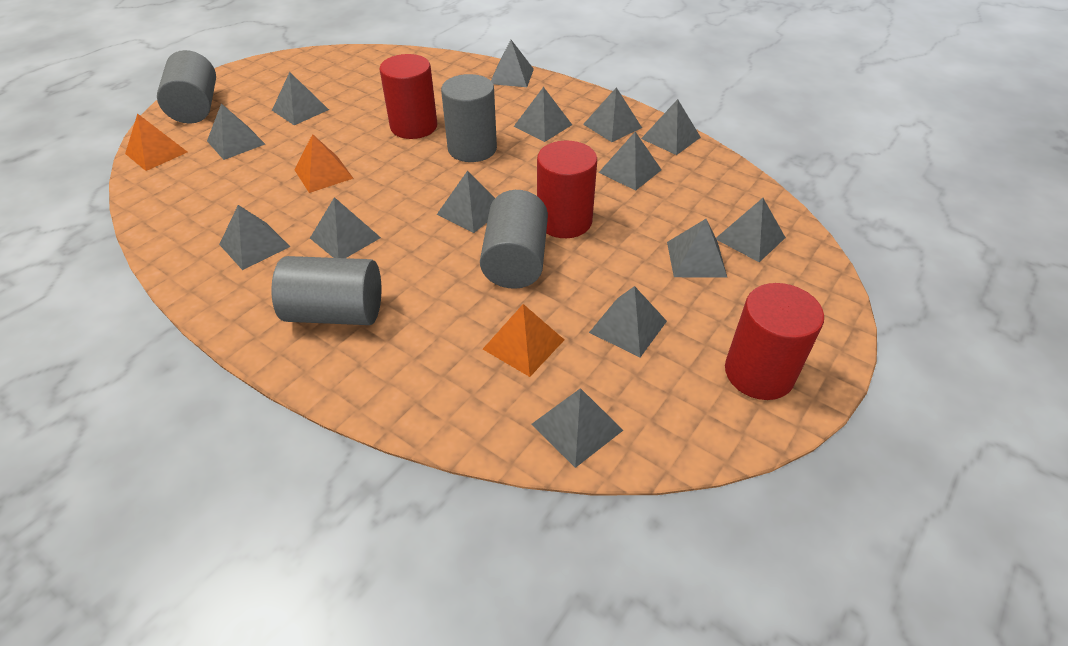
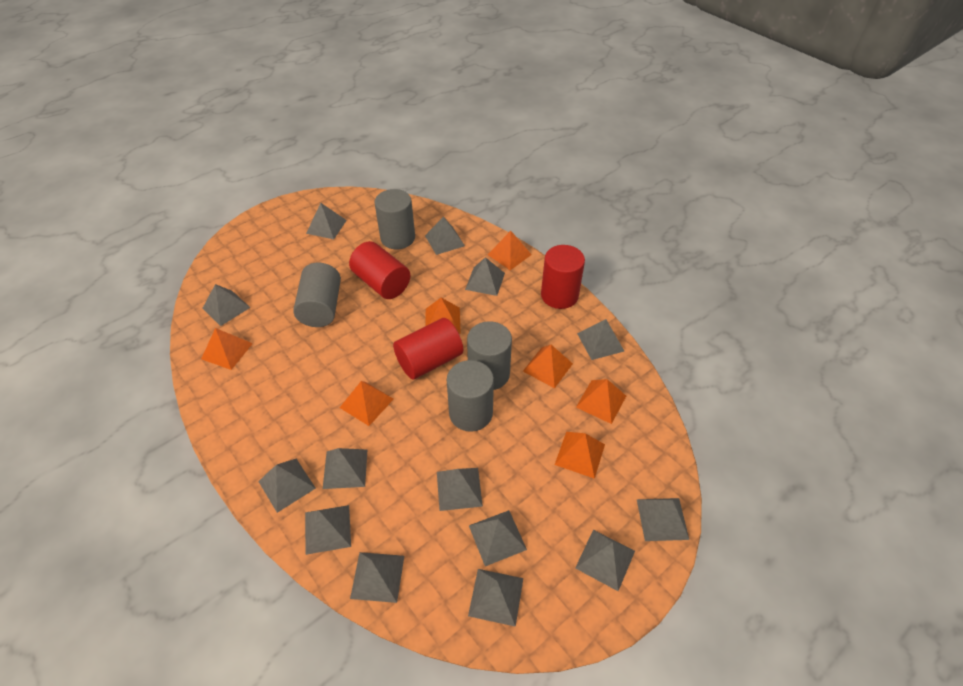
orange pyramid: 3 -> 7

